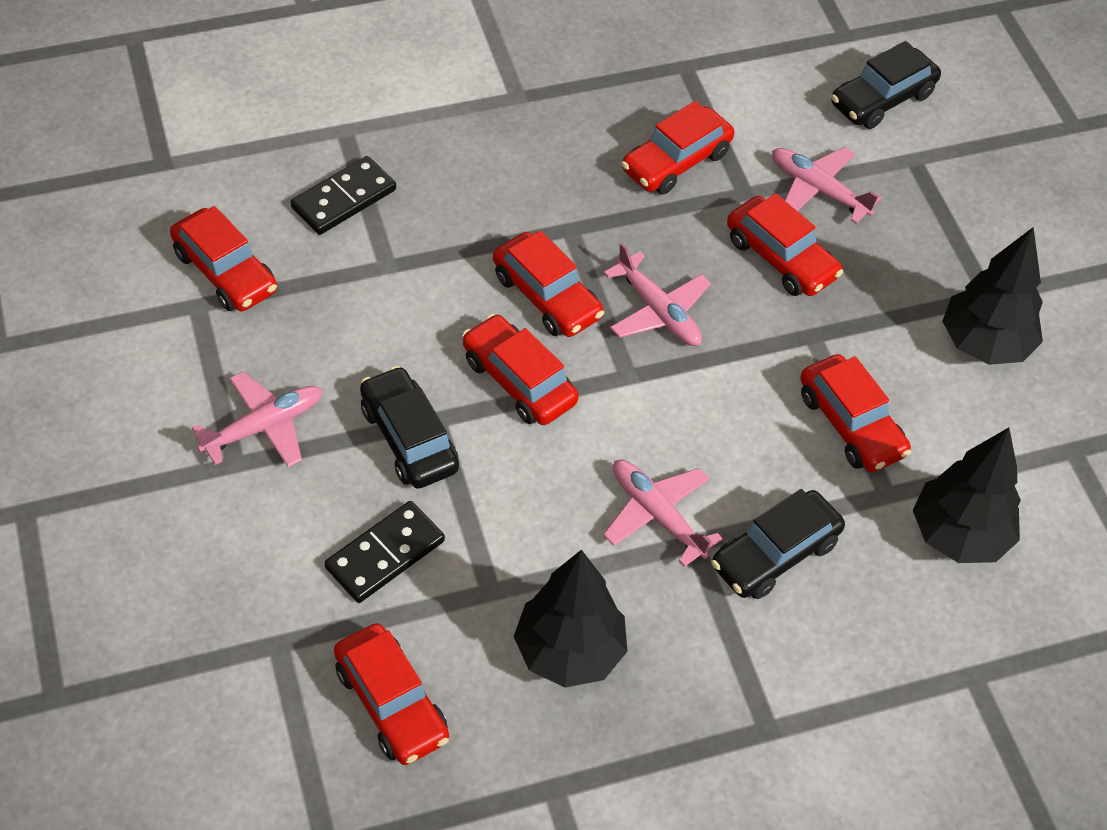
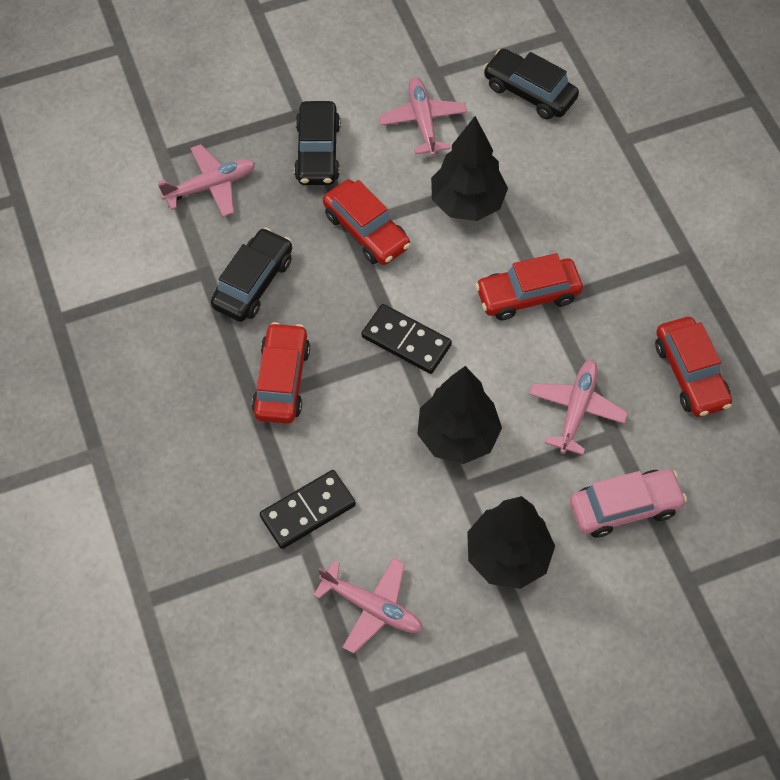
pink car: 0 -> 1
red car: 7 -> 4

